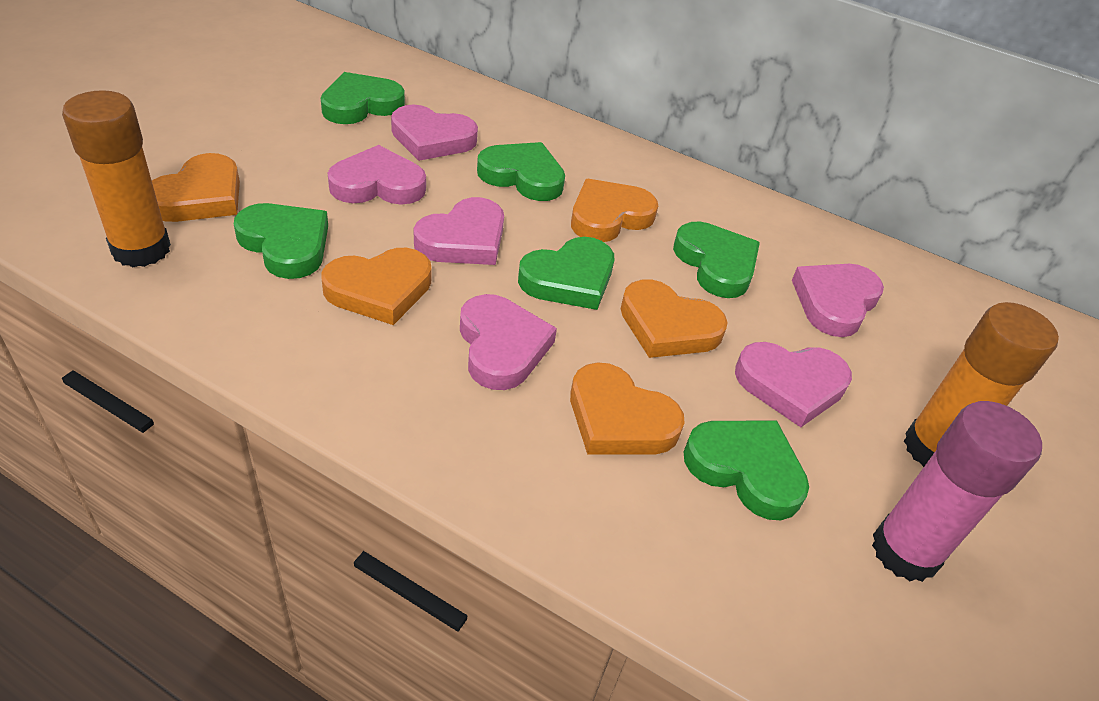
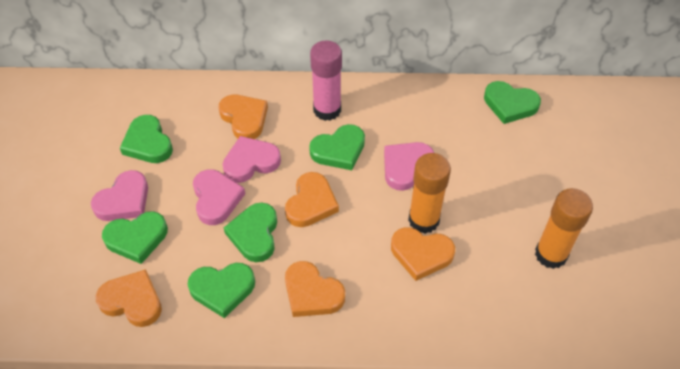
pink heart: 6 -> 4

